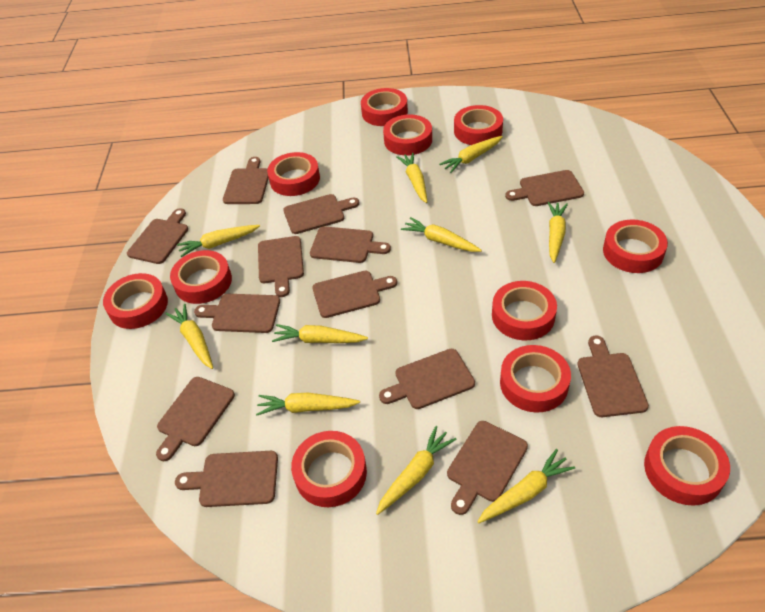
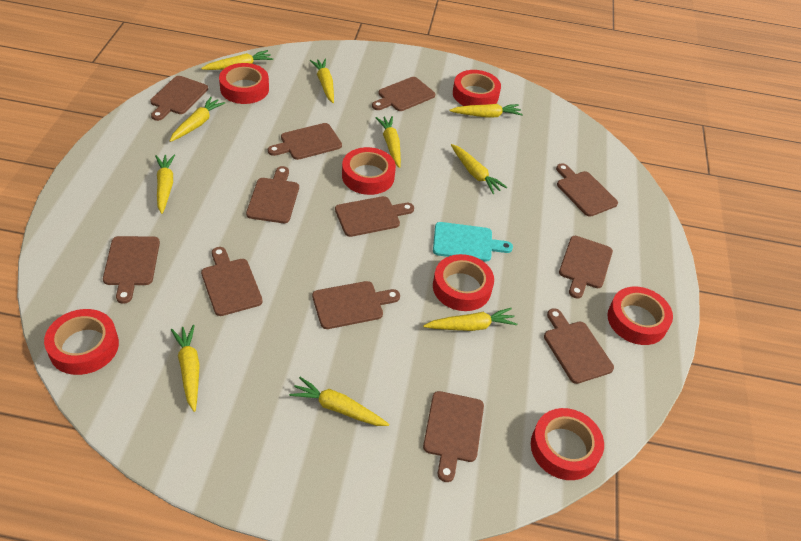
brown cutting board: 13 -> 12
red tape: 11 -> 7
turquoise cutting board: 0 -> 1

